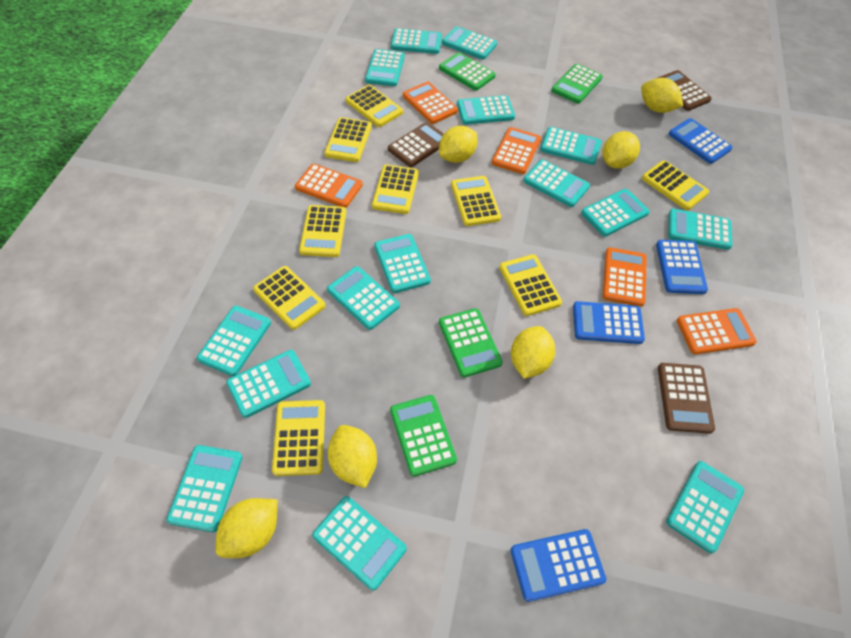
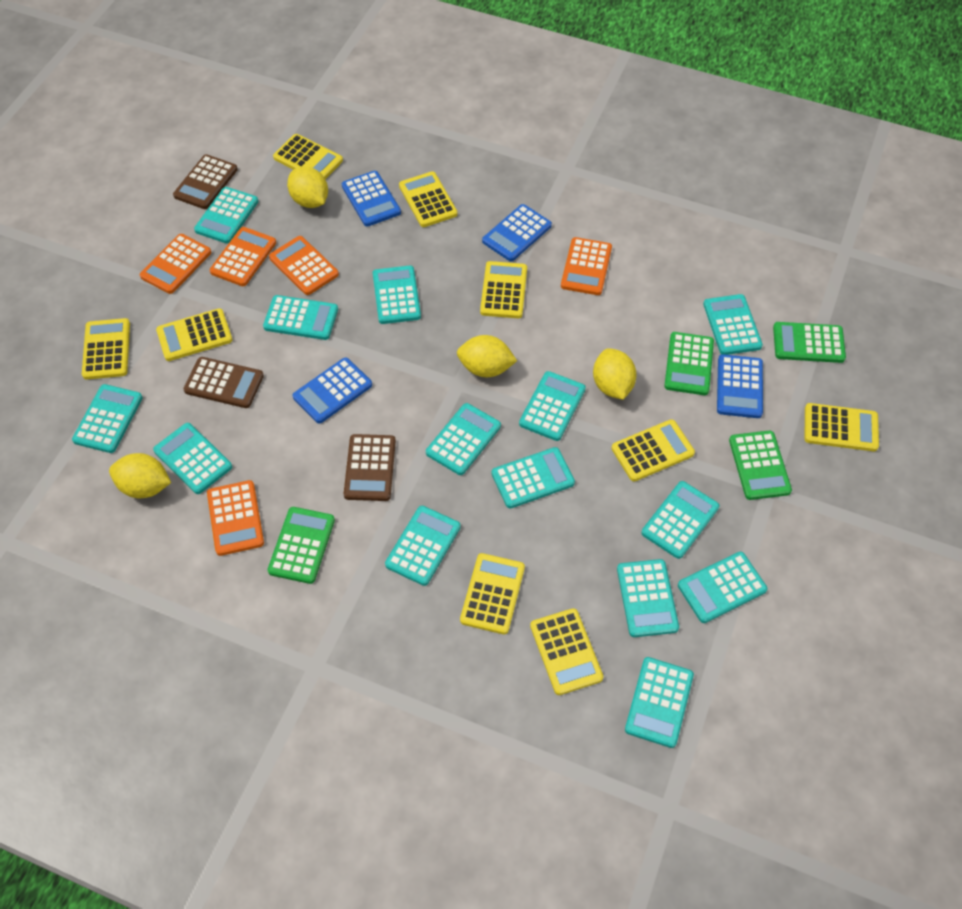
turquoise calculator: 15 -> 14
yellow lemon: 6 -> 4

